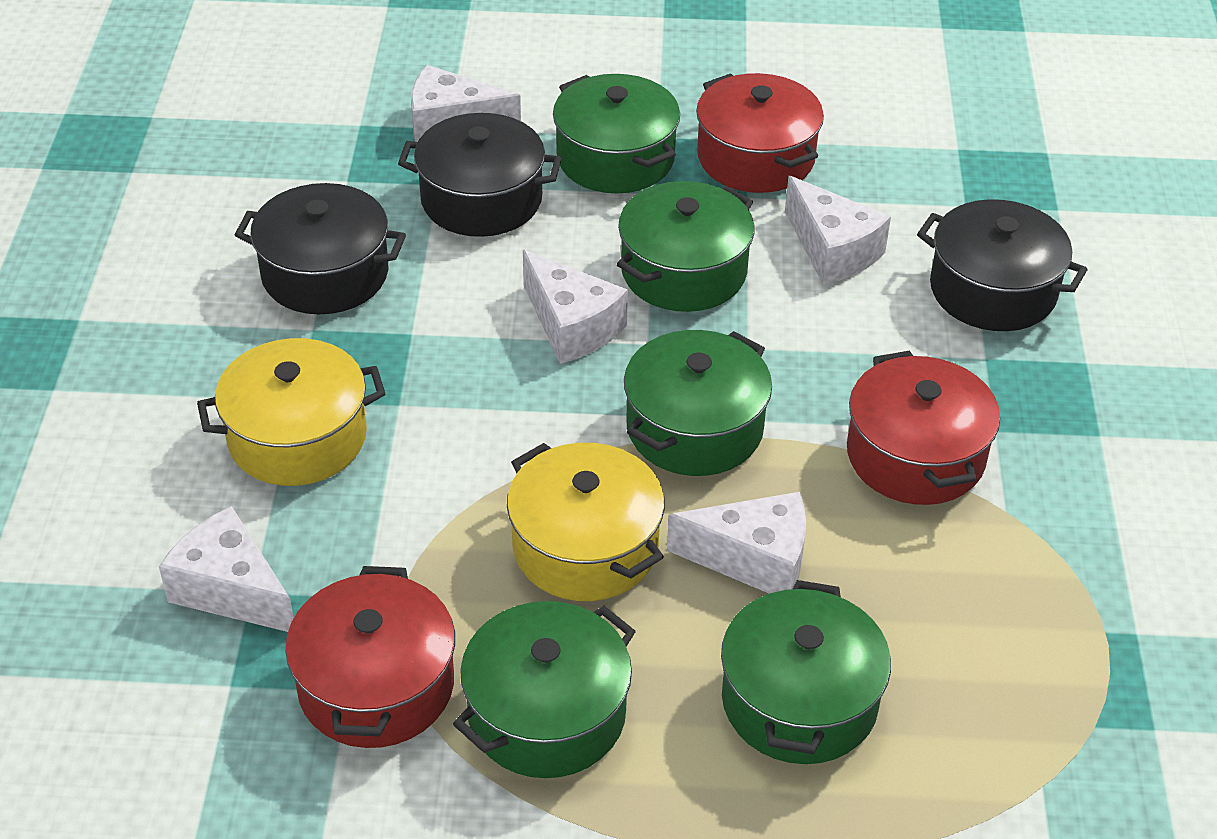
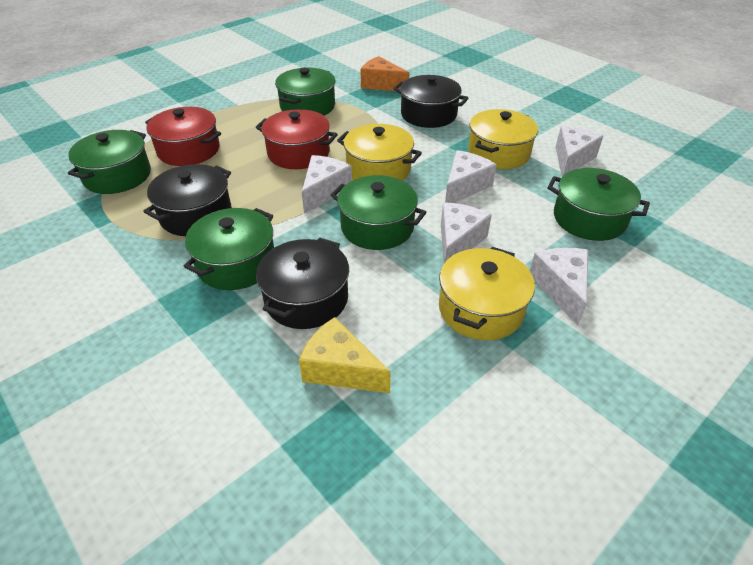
orange cheese: 0 -> 1
red pot: 3 -> 2
yellow cheese: 0 -> 1
yellow pot: 2 -> 3

